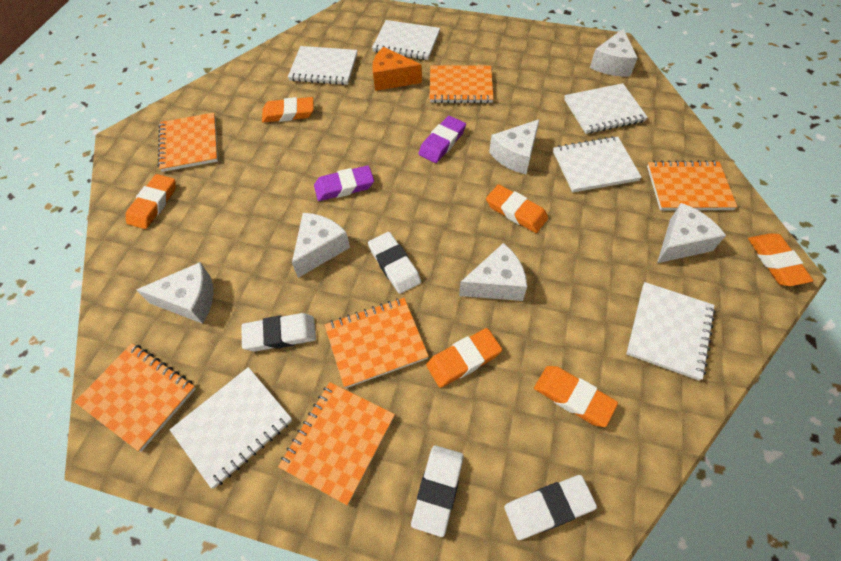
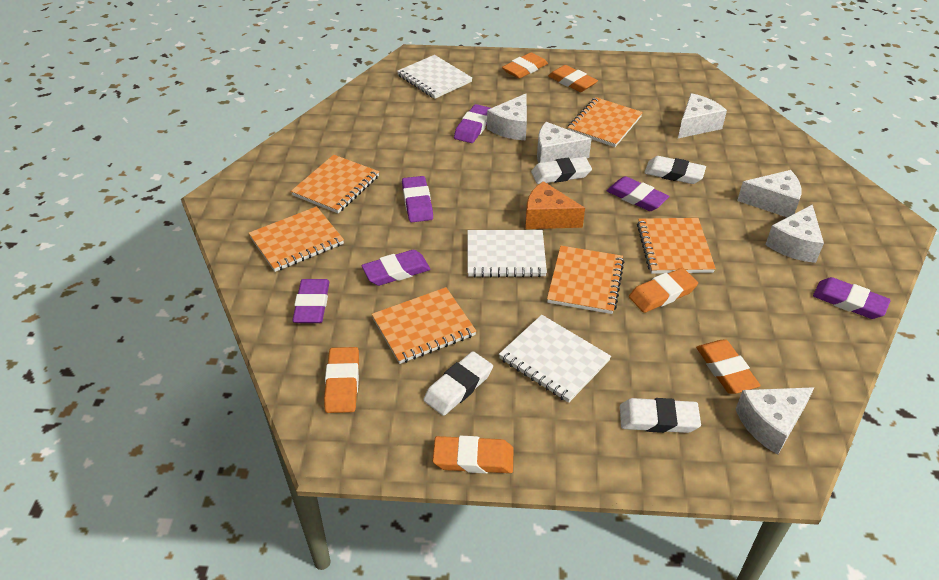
purple eraser: 2 -> 6
white notebook: 6 -> 3

